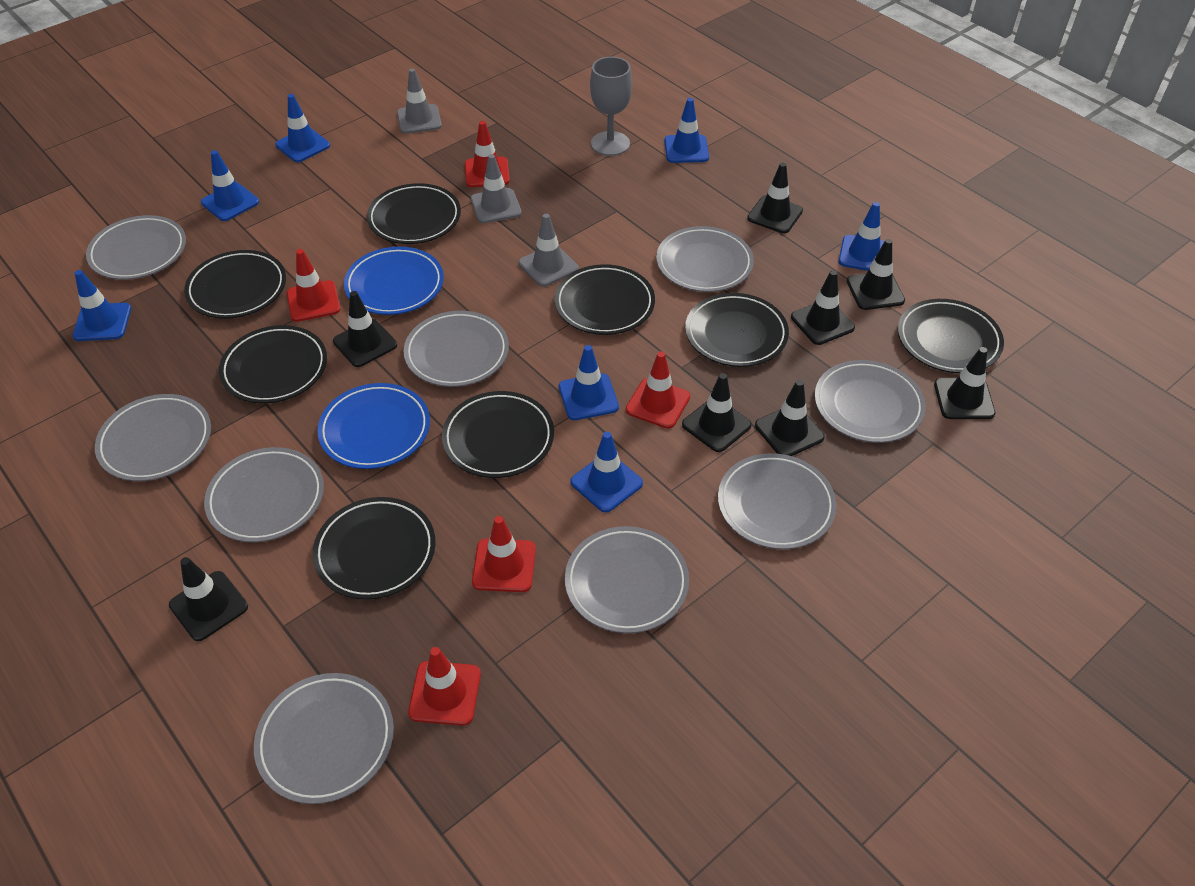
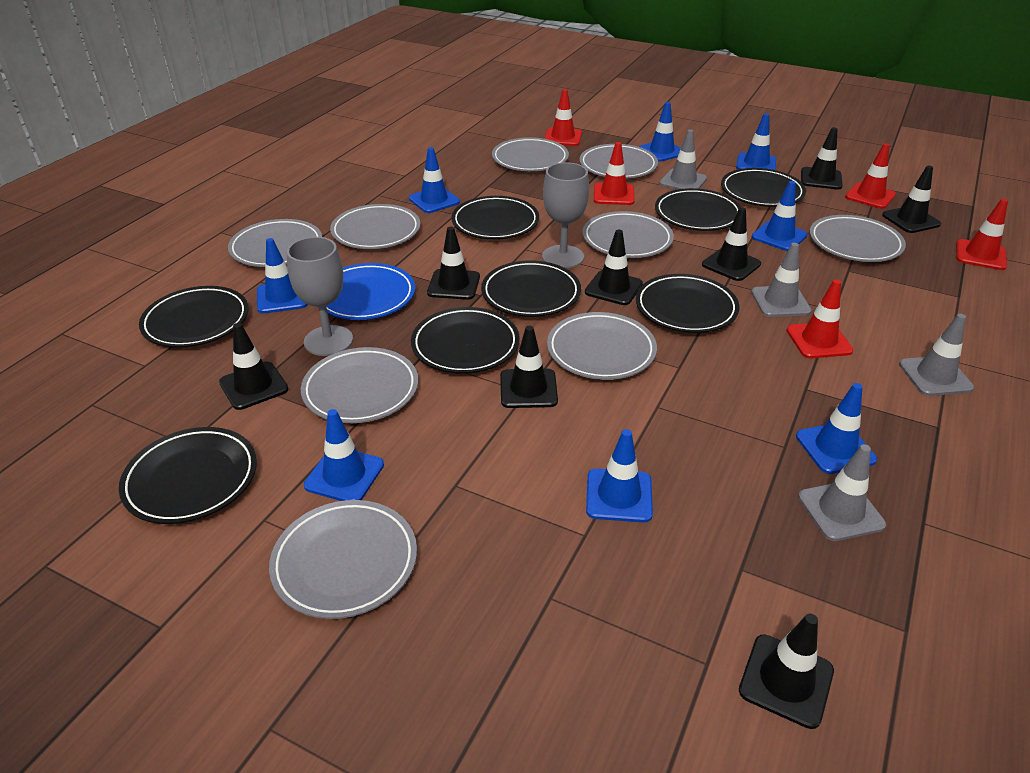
blue plate: 2 -> 1
blue traffic cone: 7 -> 8
grey goblet: 1 -> 2
grey traffic cone: 3 -> 4

